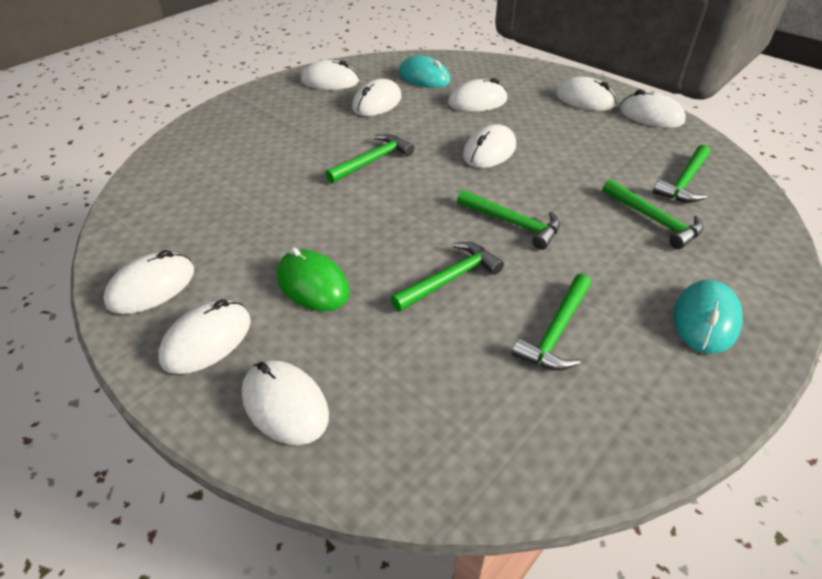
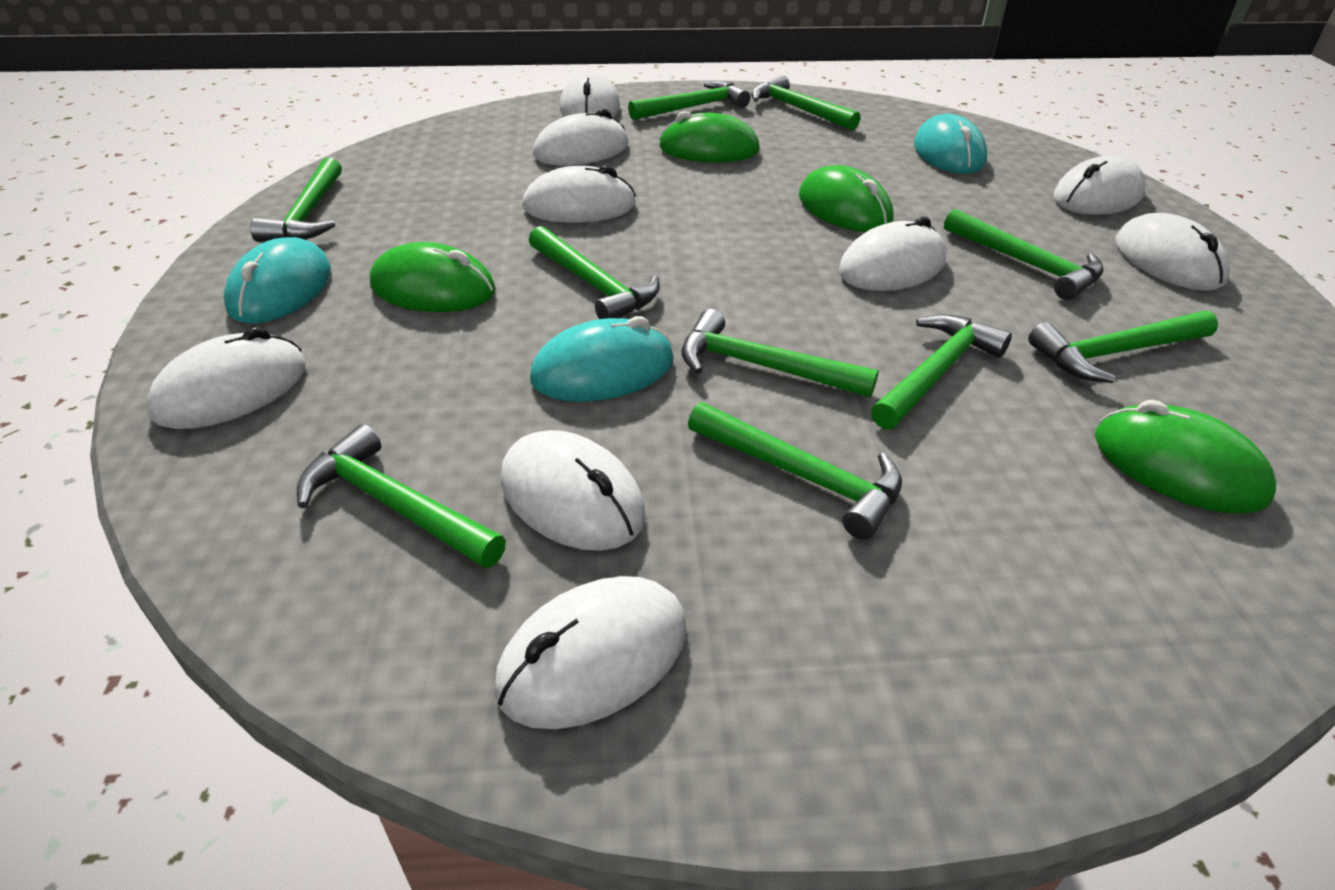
green hammer: 6 -> 10
green mouse: 1 -> 4
turquoise mouse: 2 -> 3

